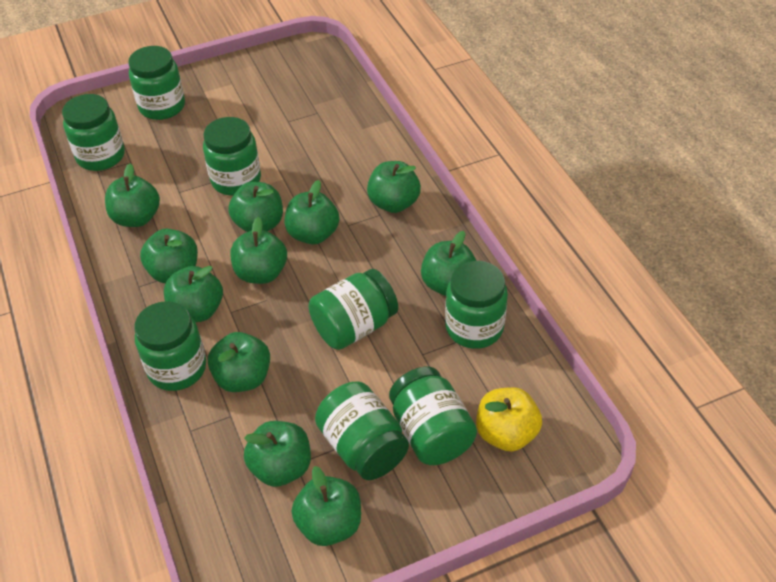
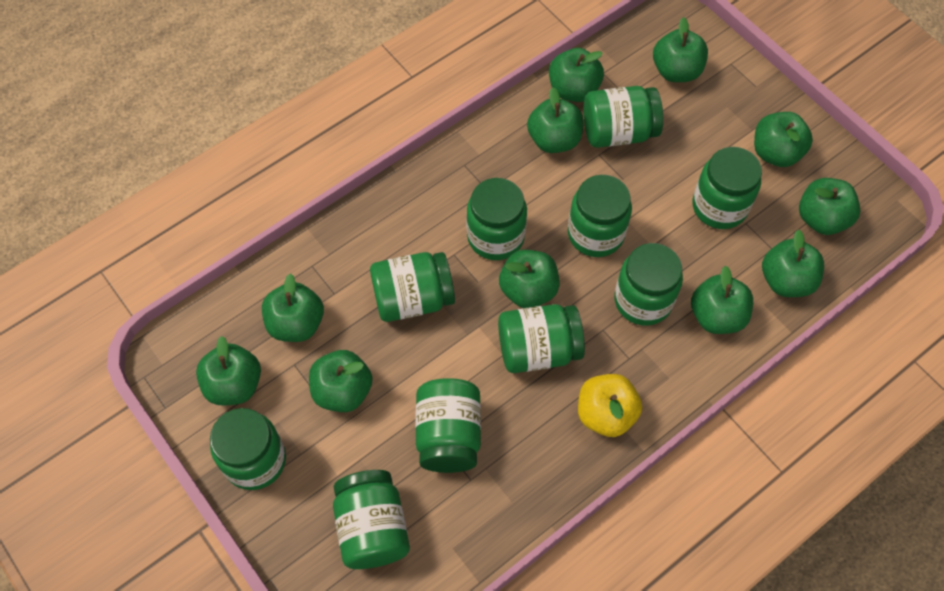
green jar: 8 -> 10

